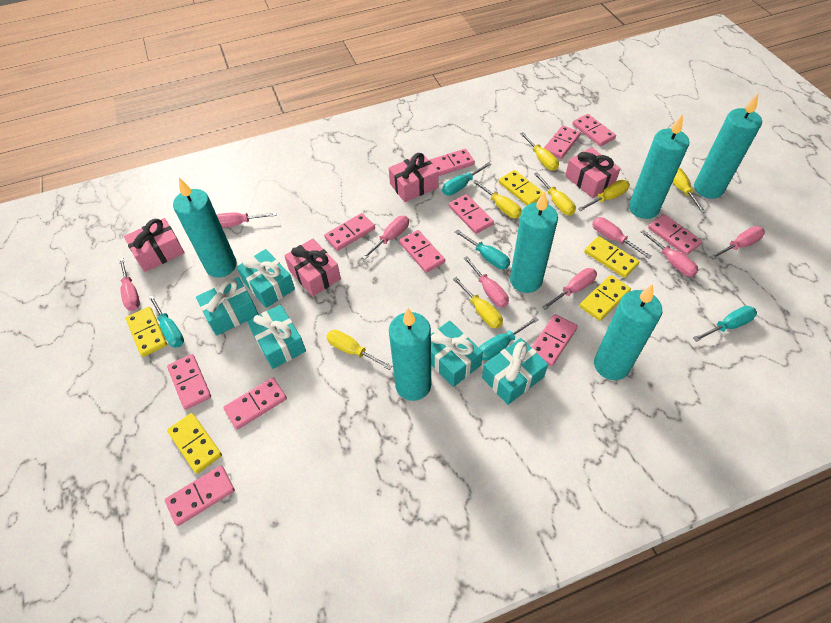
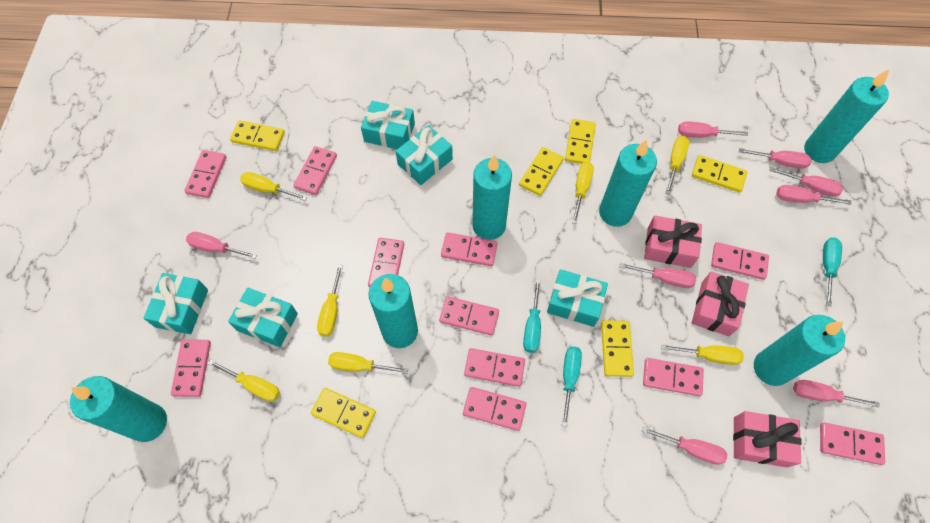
pink gift: 4 -> 3
turquoise screwdriver: 5 -> 3
yellow domino: 5 -> 6

